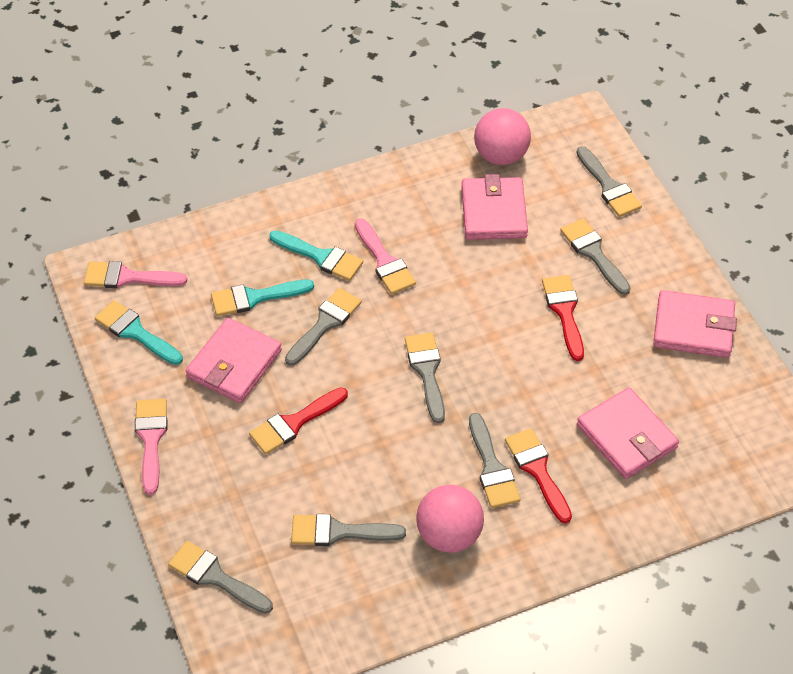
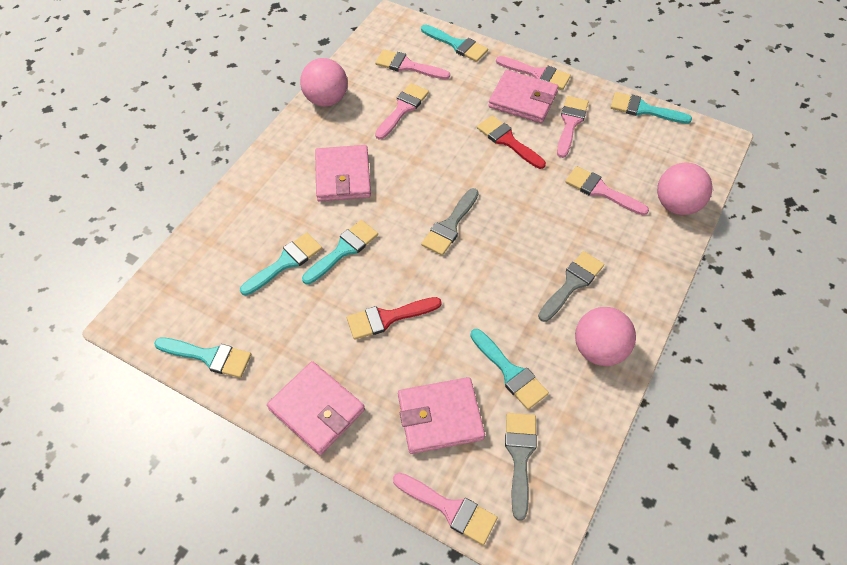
grey brush: 7 -> 3
pink ball: 2 -> 3
pink brush: 3 -> 6
red brush: 3 -> 2
turquoise brush: 3 -> 6

